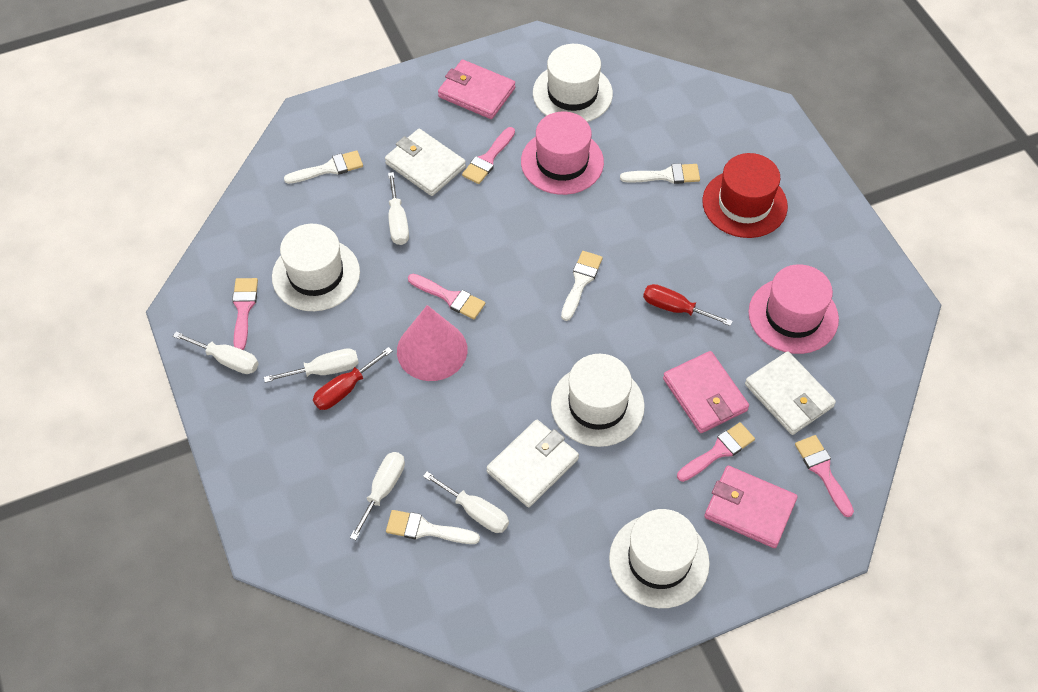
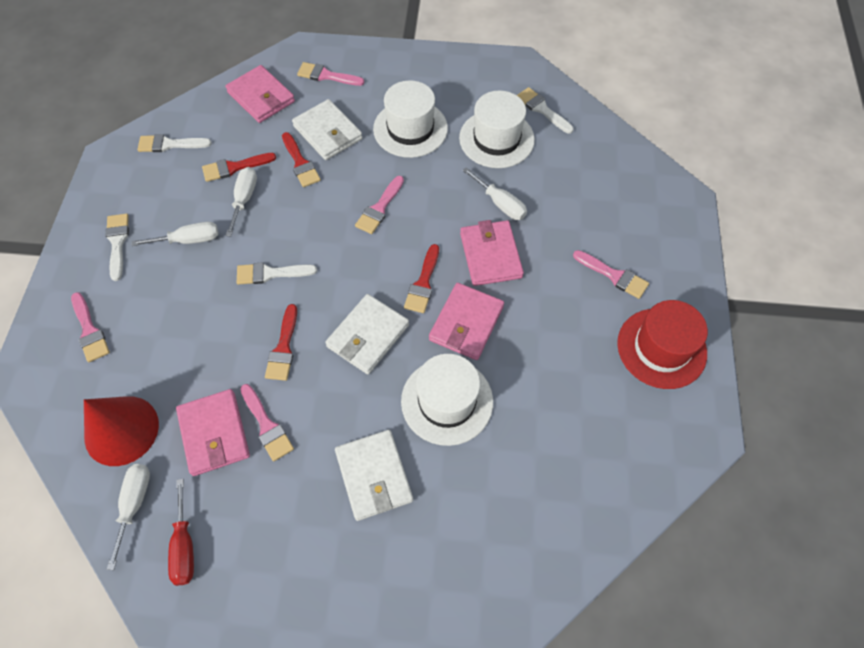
pink cone: 1 -> 0
pink hat: 2 -> 0
pink wallet: 3 -> 4
red brush: 0 -> 4
red cone: 0 -> 1
red screwdriver: 2 -> 1
white hat: 4 -> 3
white screwdriver: 5 -> 4

